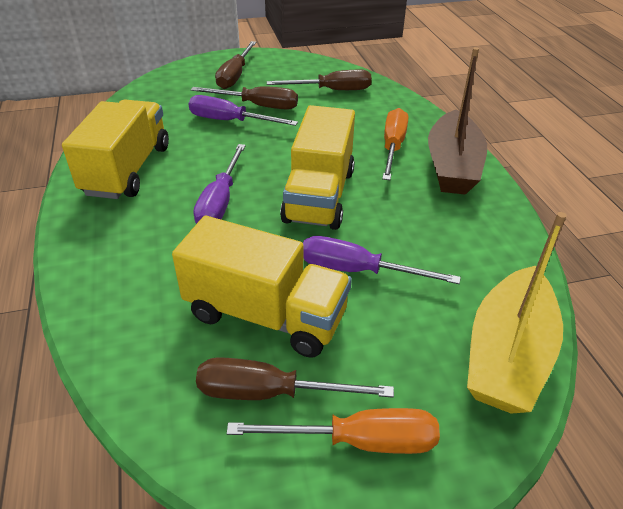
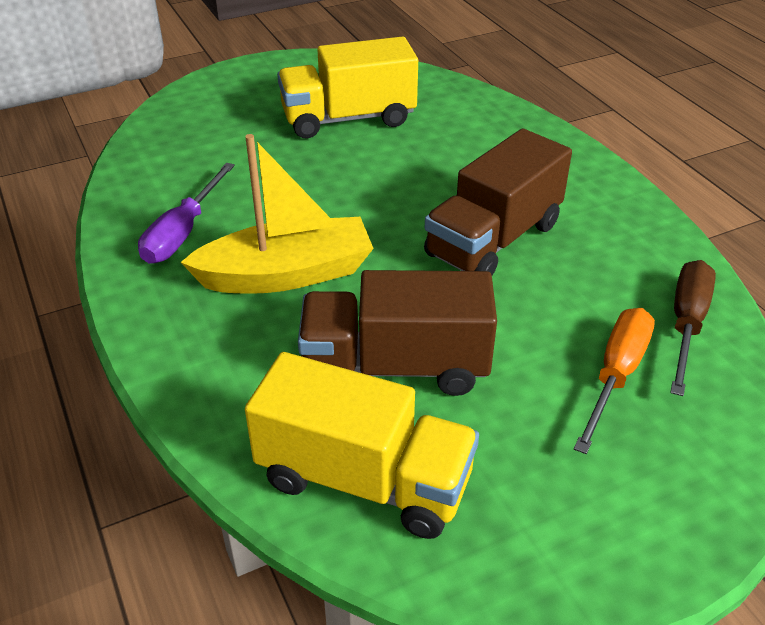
brown boat: 1 -> 0
brown screwdriver: 4 -> 1
brown truck: 0 -> 2
orange screwdriver: 2 -> 1
purple screwdriver: 3 -> 1
yellow truck: 3 -> 2

